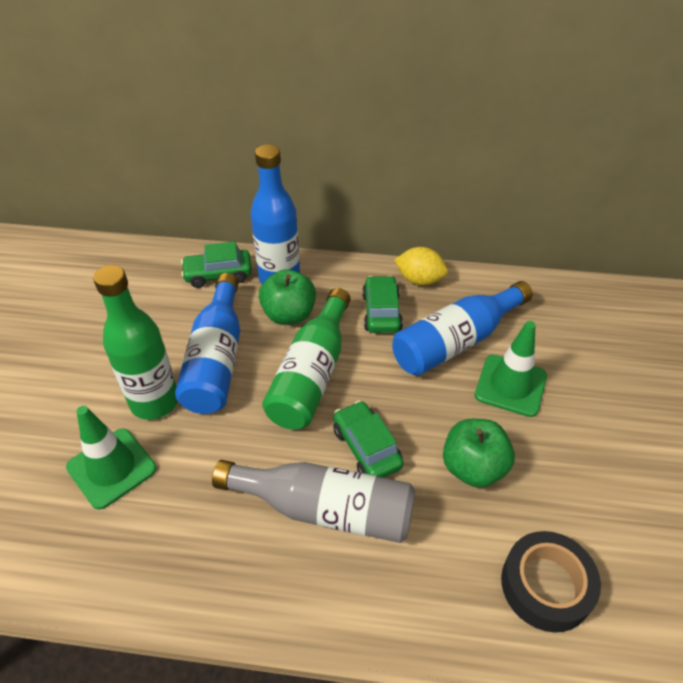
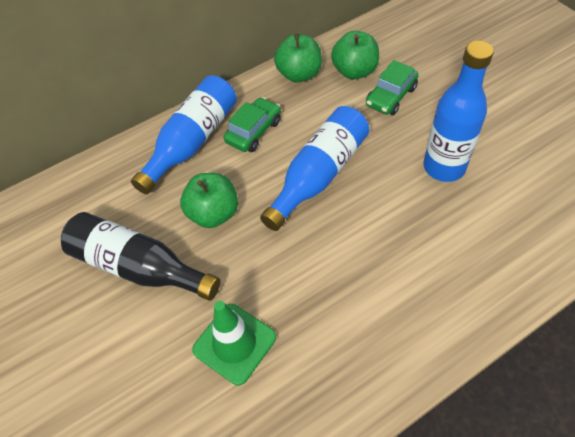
black bottle: 0 -> 1
black tape: 1 -> 0
green apple: 2 -> 3
green bottle: 2 -> 0
green car: 3 -> 2
green traffic cone: 2 -> 1
grey bottle: 1 -> 0
yellow lemon: 1 -> 0

